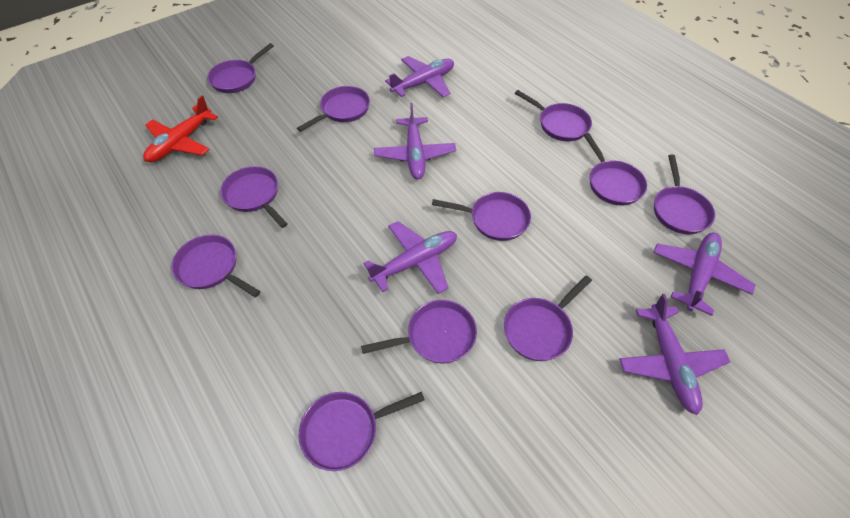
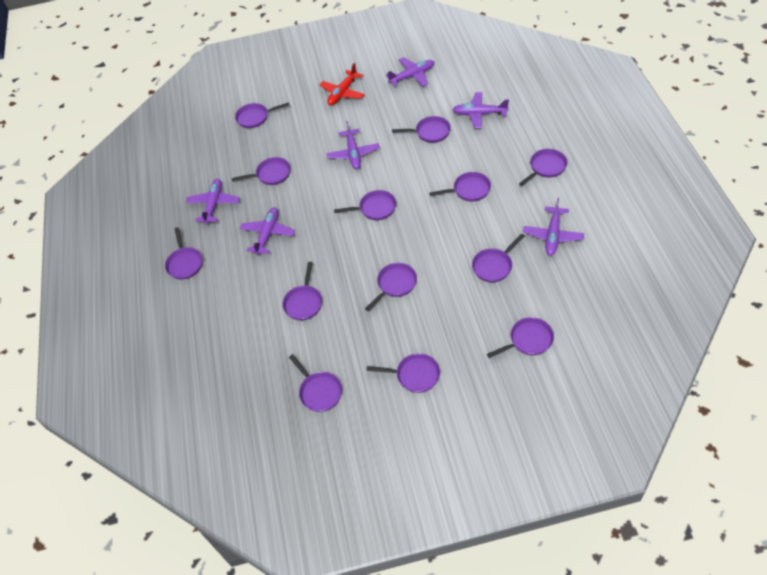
purple pan: 11 -> 13
purple plane: 5 -> 6

